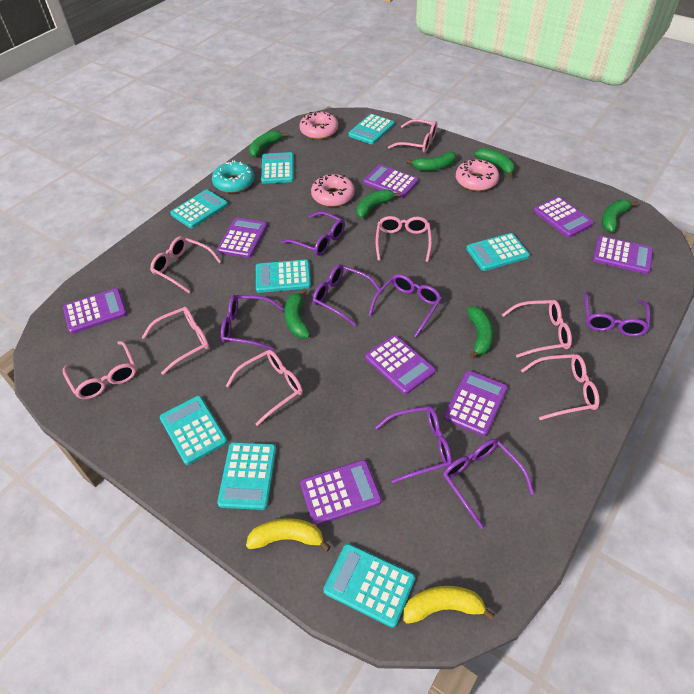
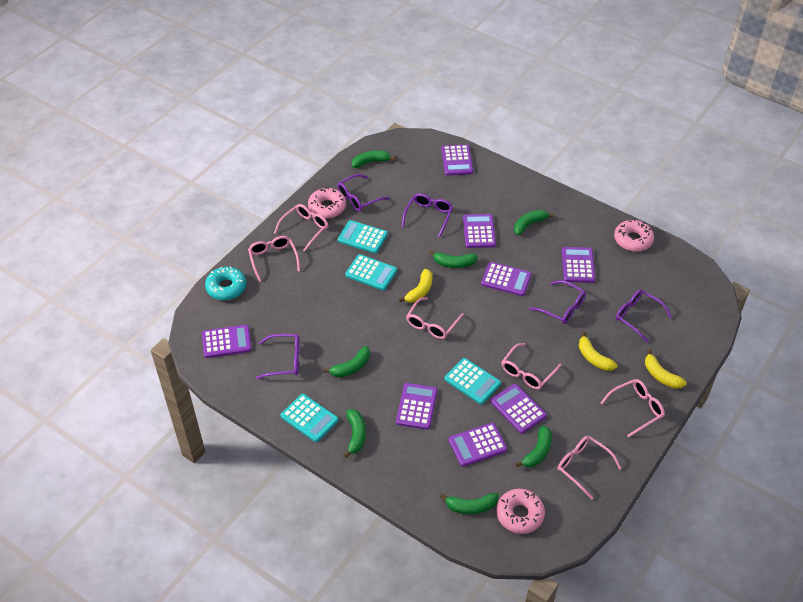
pink glasses: 8 -> 6
purple glasses: 7 -> 5
turquoise calculator: 8 -> 4
yellow banana: 2 -> 3

